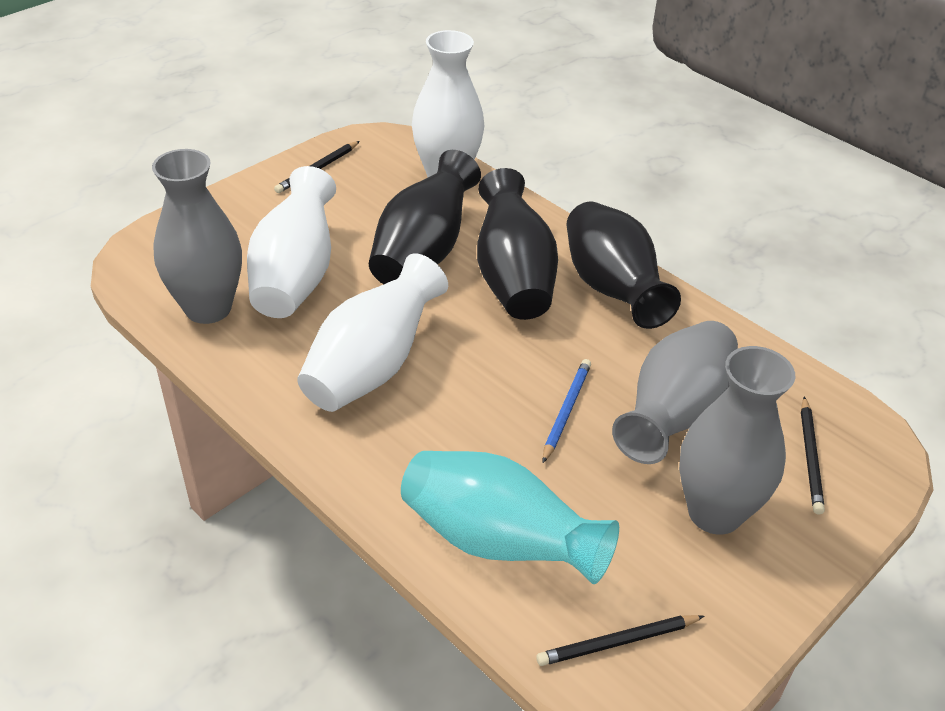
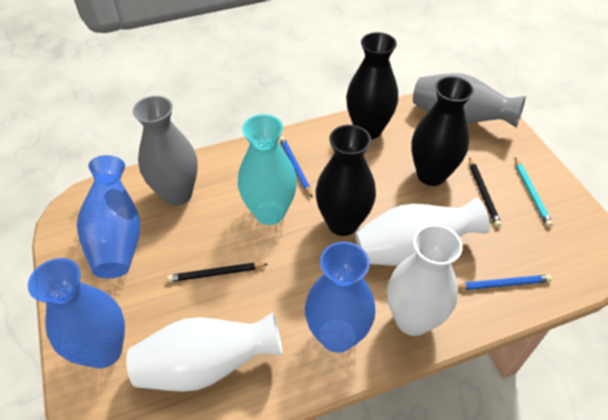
black pencil: 3 -> 2
blue pencil: 1 -> 2
blue vase: 0 -> 3
grey vase: 3 -> 2
turquoise pencil: 0 -> 1

